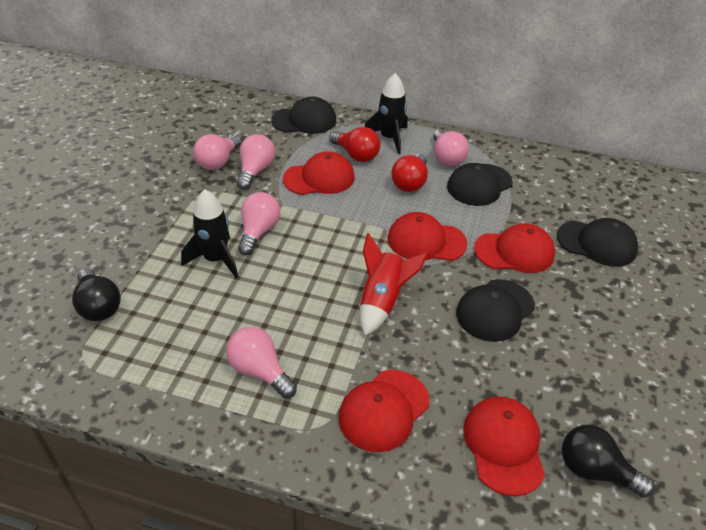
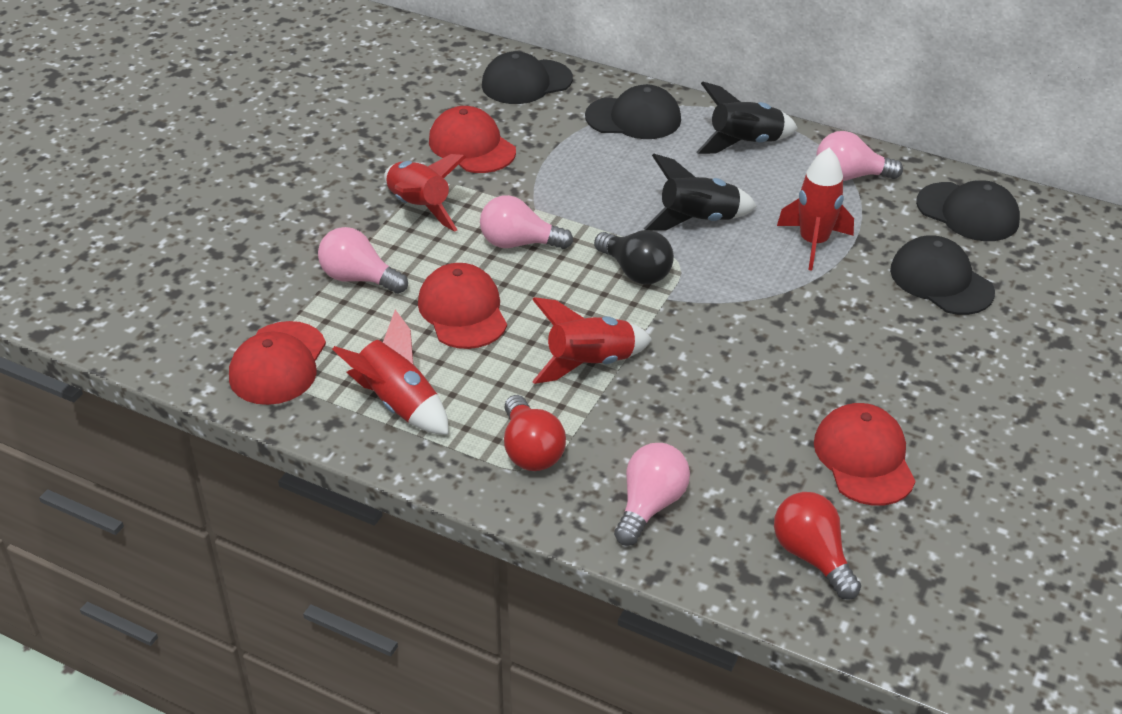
black light bulb: 2 -> 1
pink light bulb: 5 -> 4
red cap: 5 -> 4
red rocket: 1 -> 4

